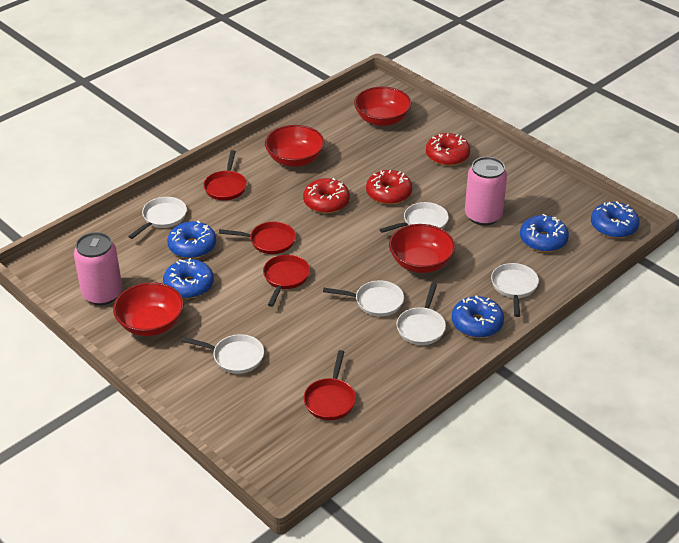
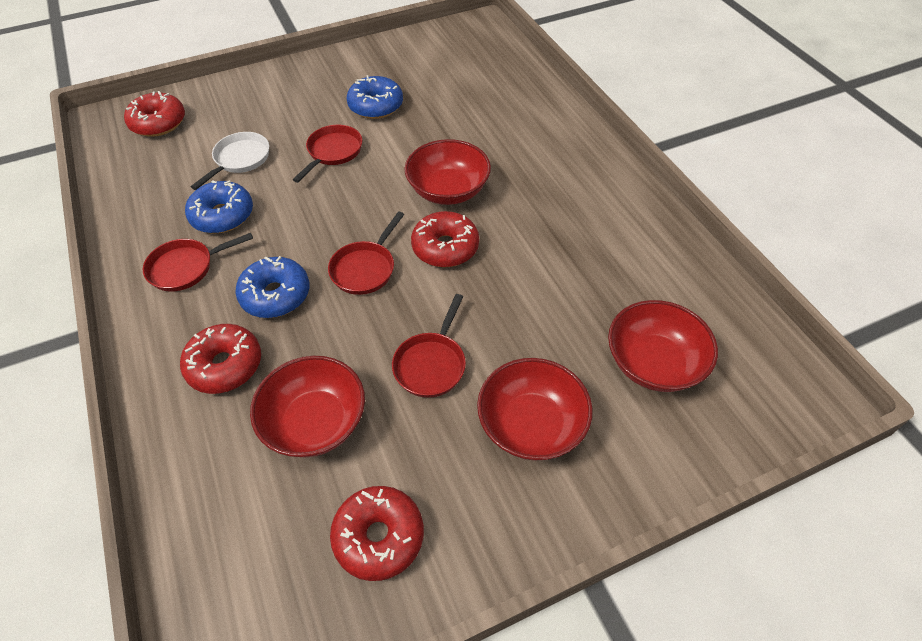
blue donut: 5 -> 3
pink can: 2 -> 0
red donut: 3 -> 4
white pan: 6 -> 1

